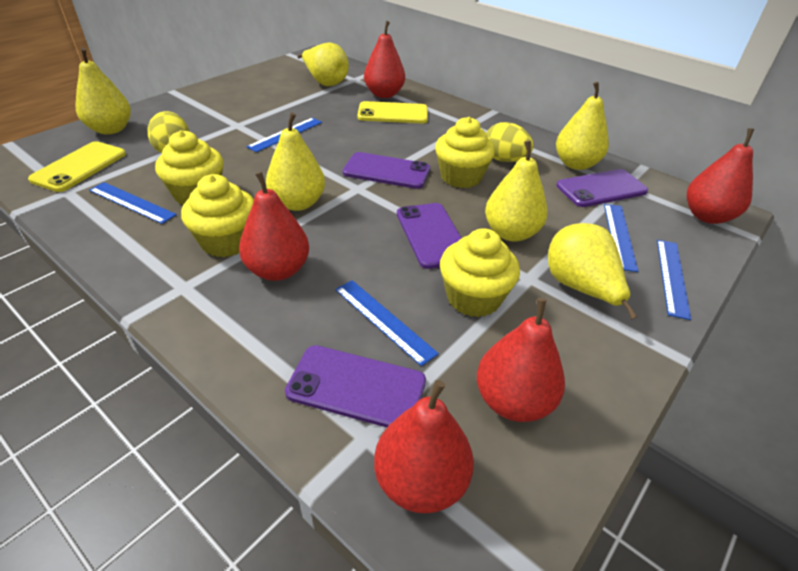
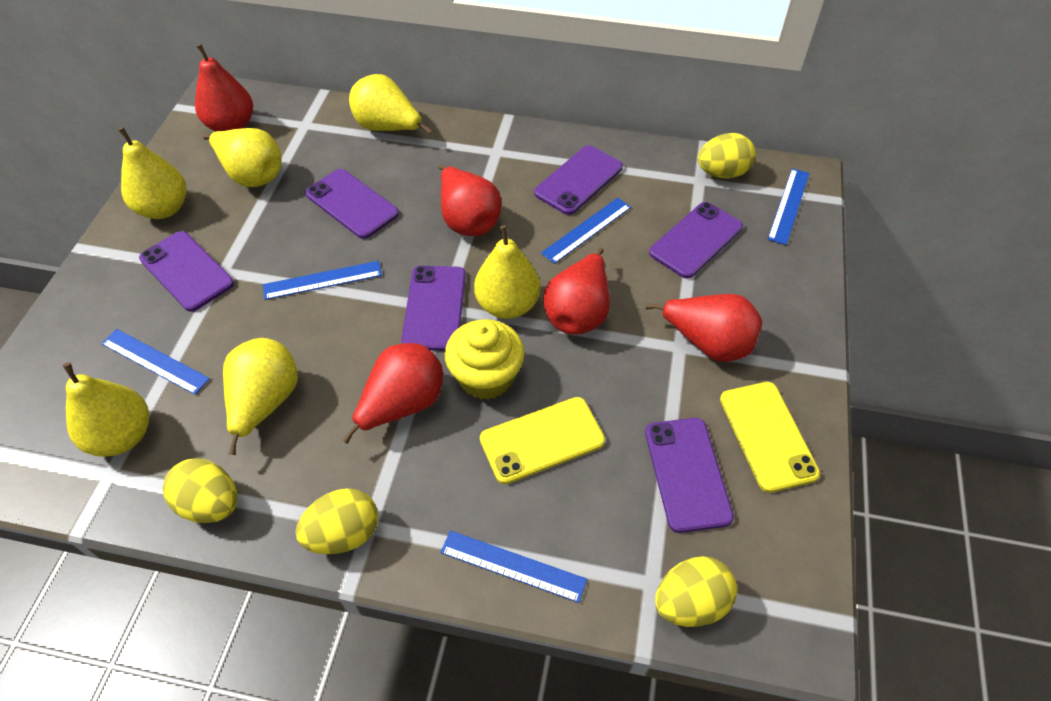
purple phone: 4 -> 6
yellow cupcake: 4 -> 1
yellow egg: 2 -> 4

